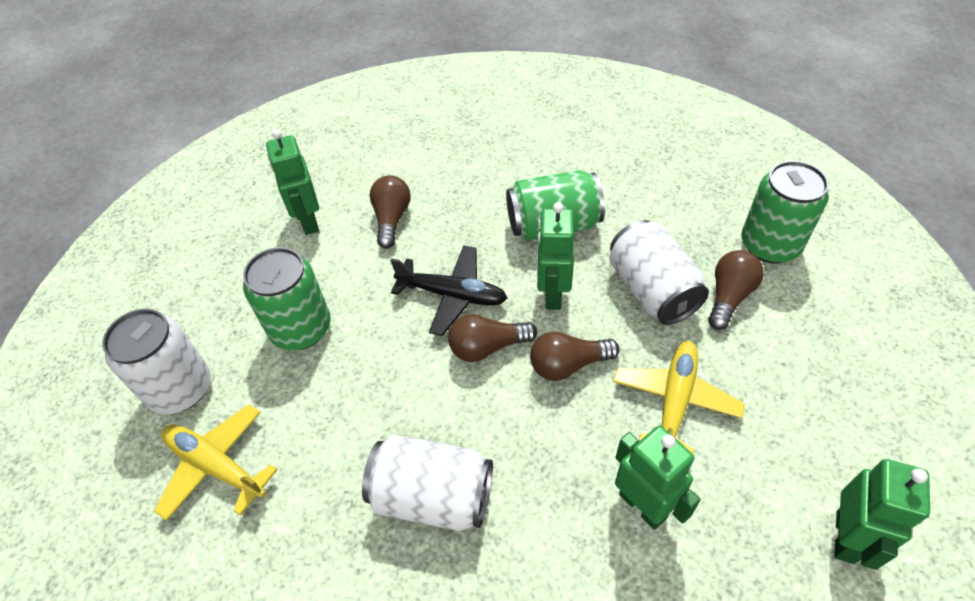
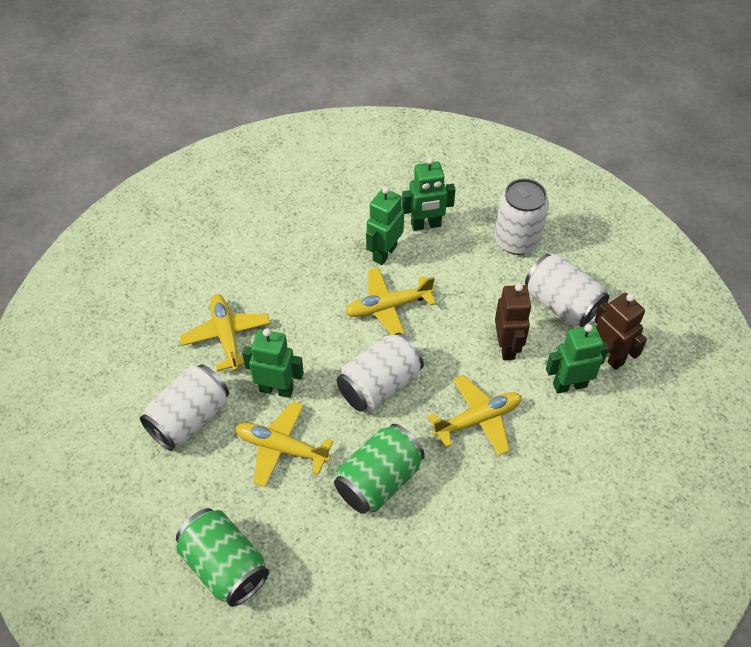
black plane: 1 -> 0
brown light bulb: 4 -> 0
brown robot: 0 -> 2
green can: 3 -> 2
white can: 3 -> 4
yellow plane: 2 -> 4

